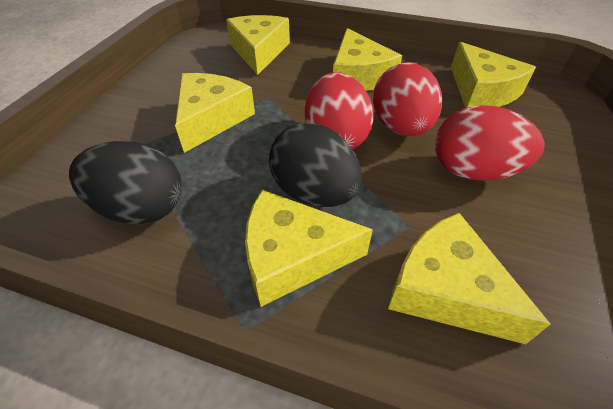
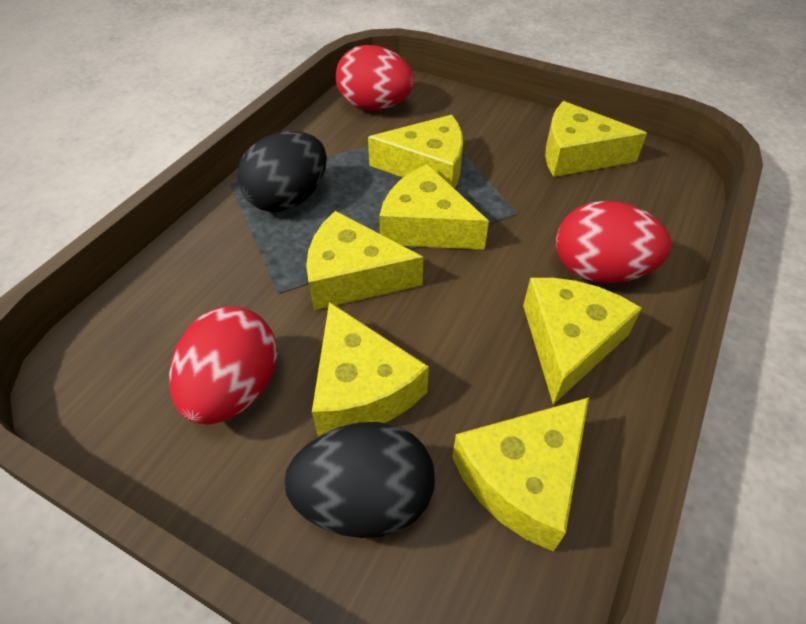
yellow cheese: 6 -> 7

